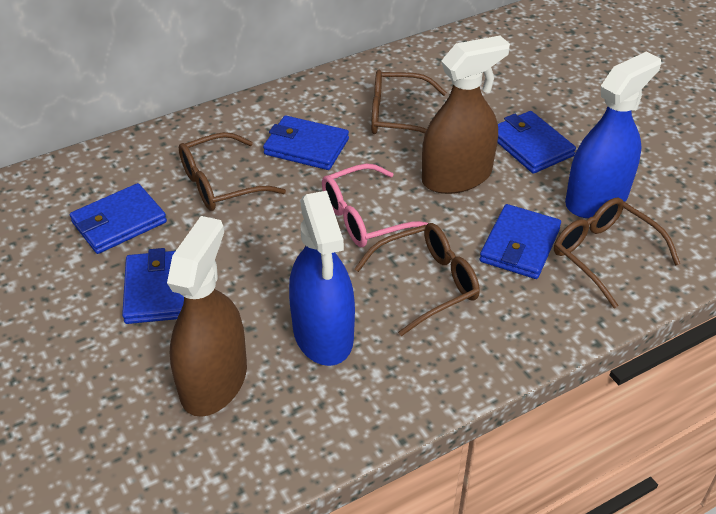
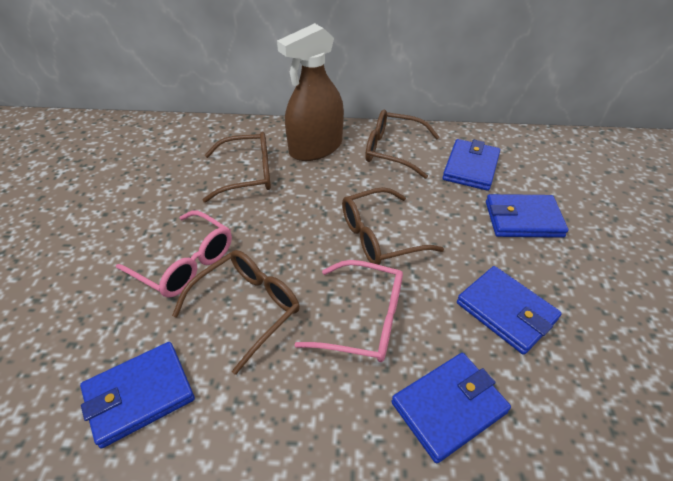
blue spray bottle: 2 -> 0
brown spray bottle: 2 -> 1
pink glasses: 1 -> 2

